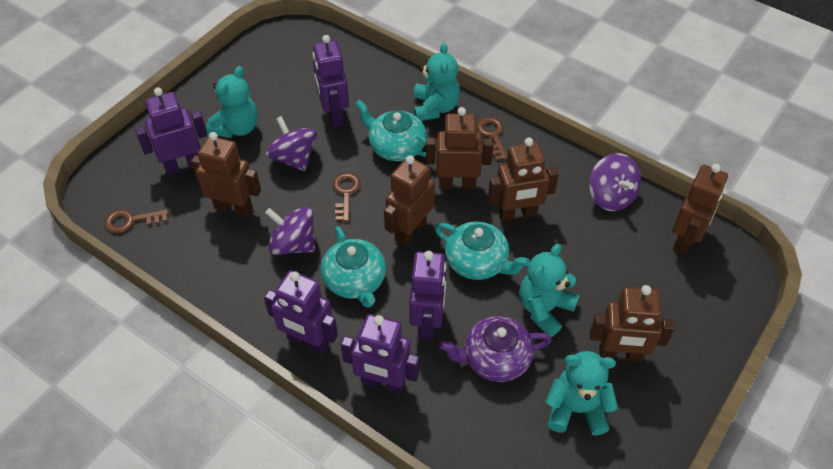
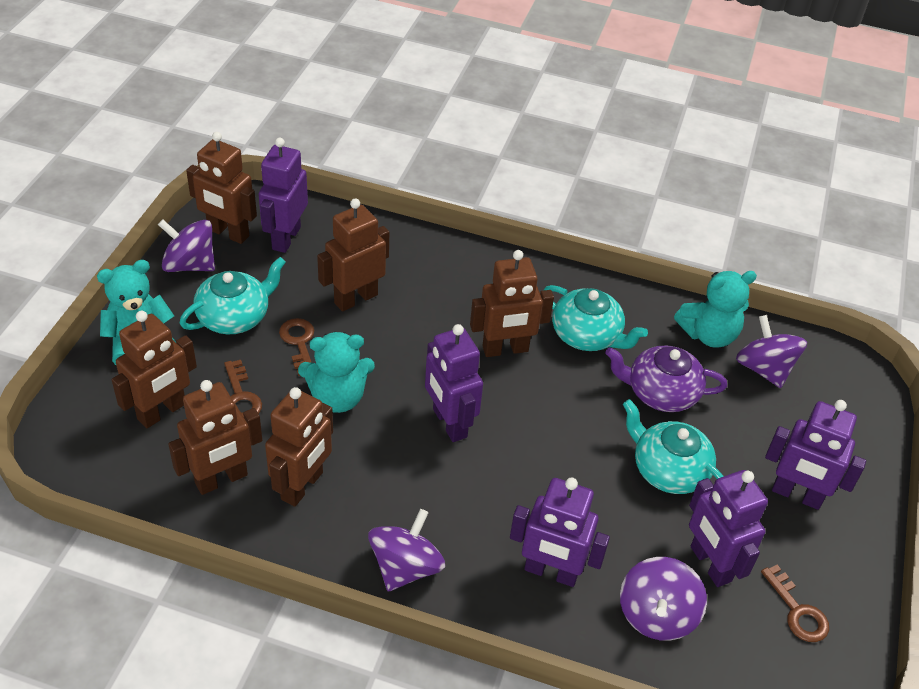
purple spinning top: 3 -> 4
turquoise teddy bear: 4 -> 3

